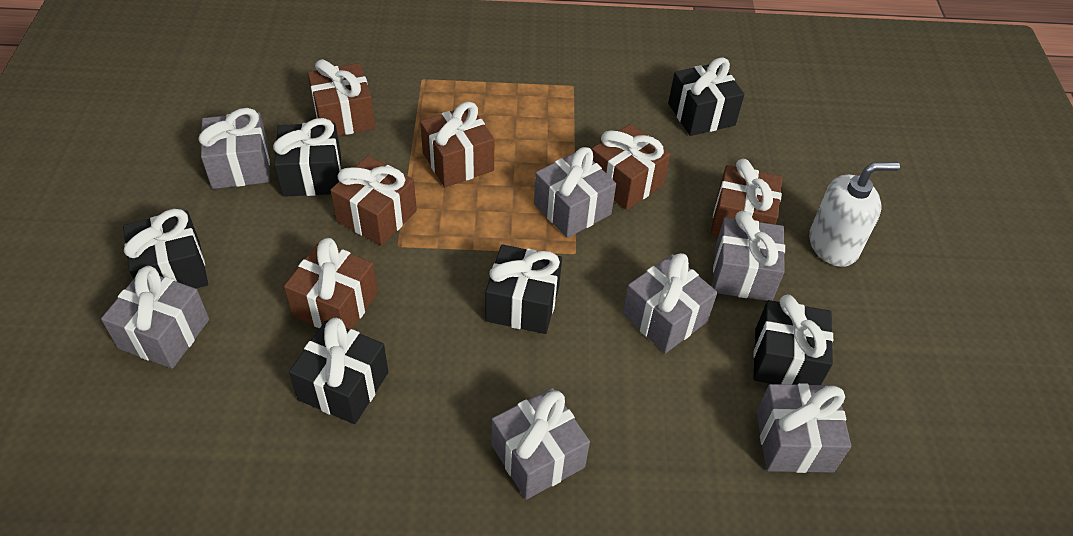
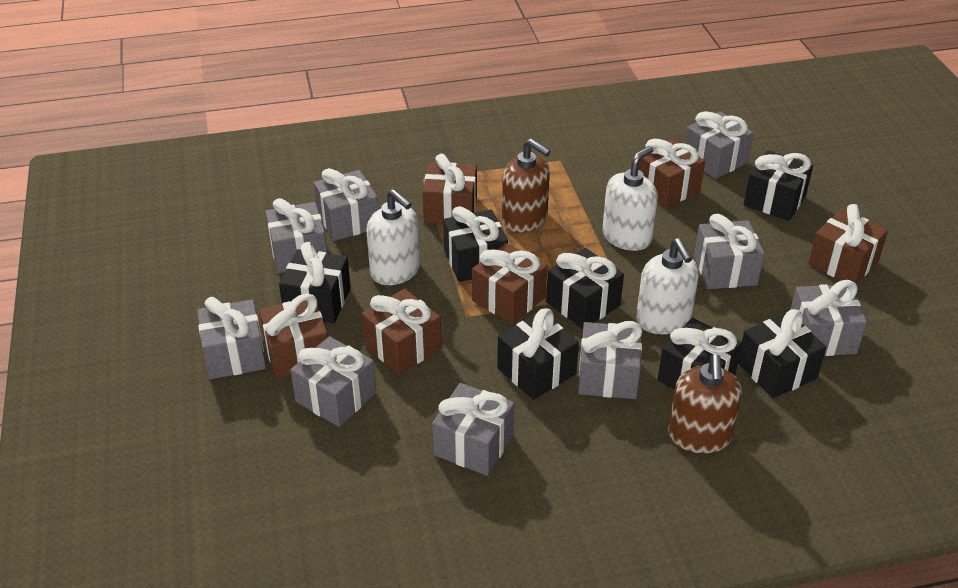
black gift: 6 -> 7
brown soap dispenser: 0 -> 2
grey gift: 7 -> 9
white soap dispenser: 1 -> 3

